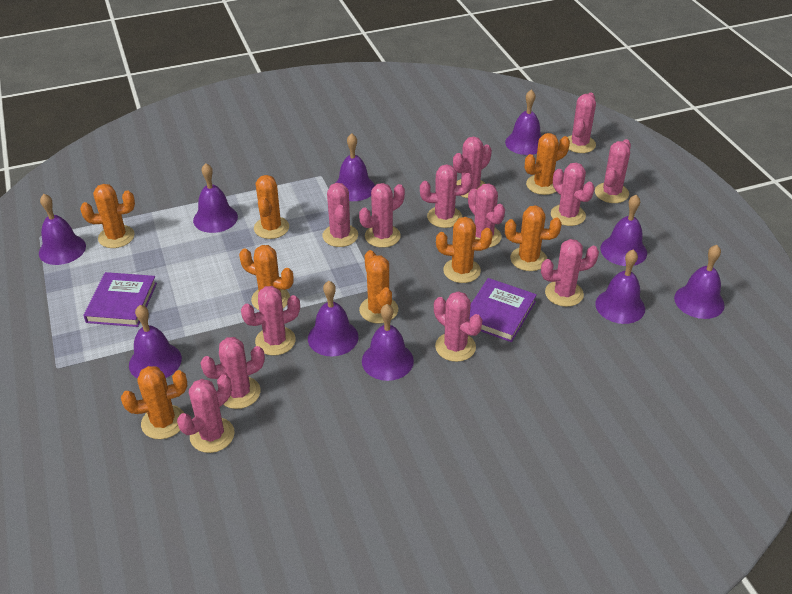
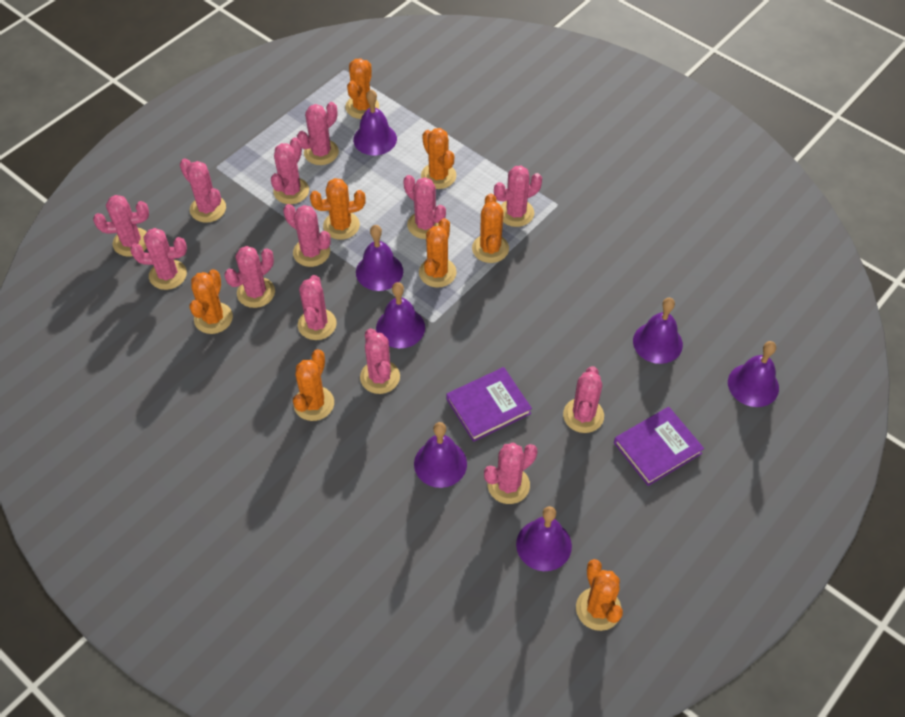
purple bell: 10 -> 7

